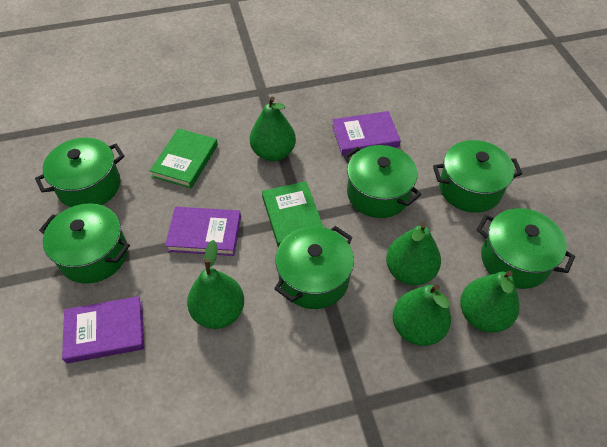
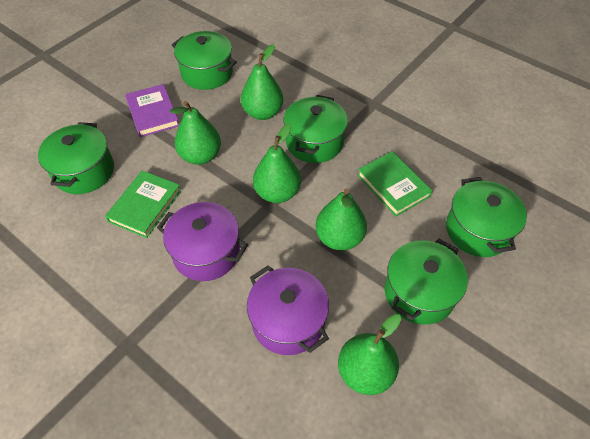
green pot: 6 -> 5
purple book: 3 -> 1
purple pot: 0 -> 2

